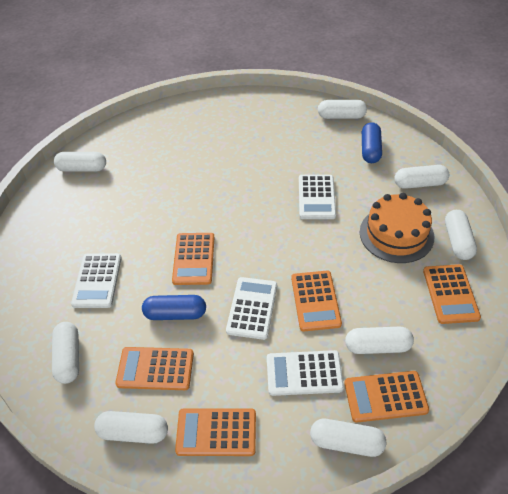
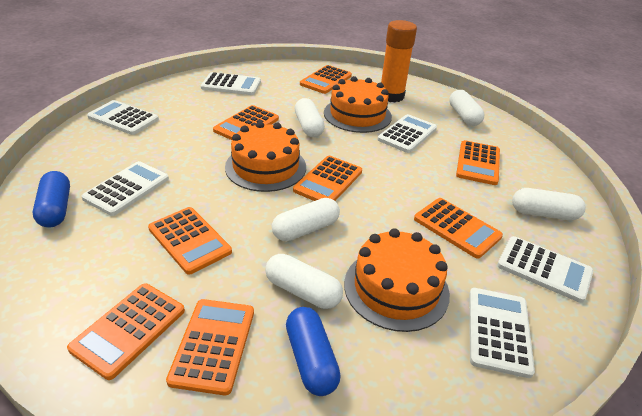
orange cake: 1 -> 3
orange calculator: 6 -> 8
orange glue stick: 0 -> 1
white calculator: 4 -> 6
white capsule: 8 -> 5

